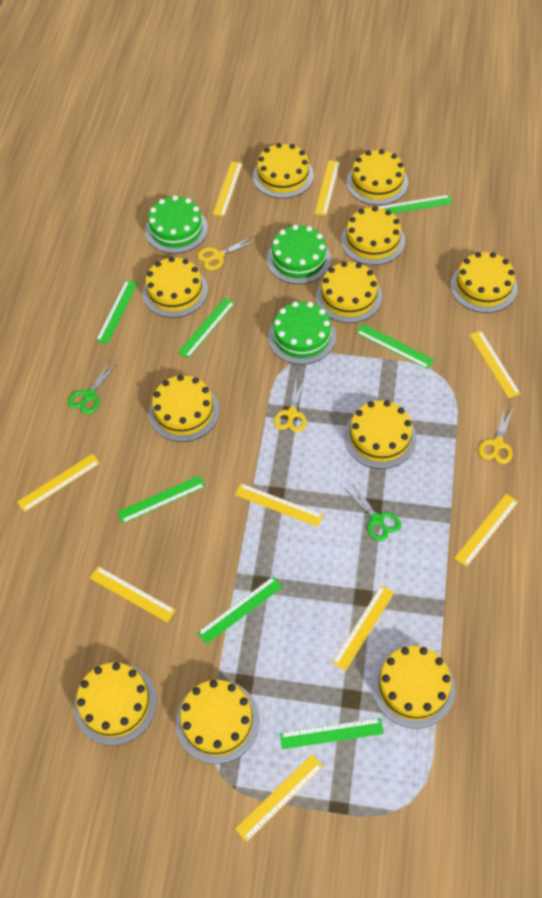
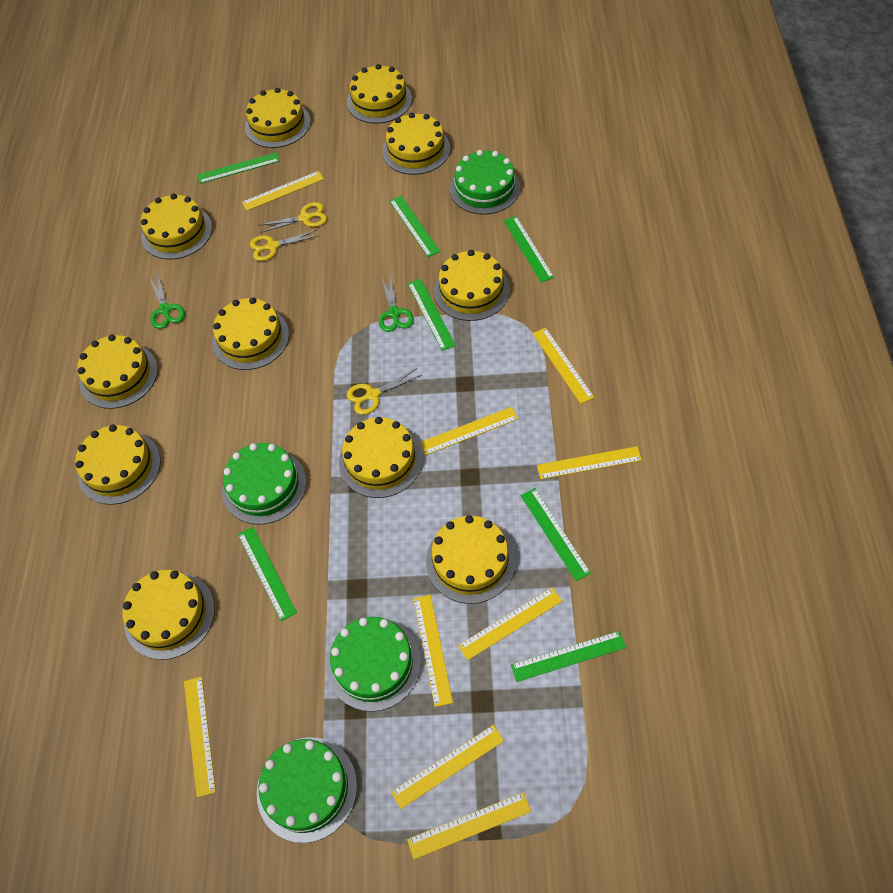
green cake: 3 -> 4

